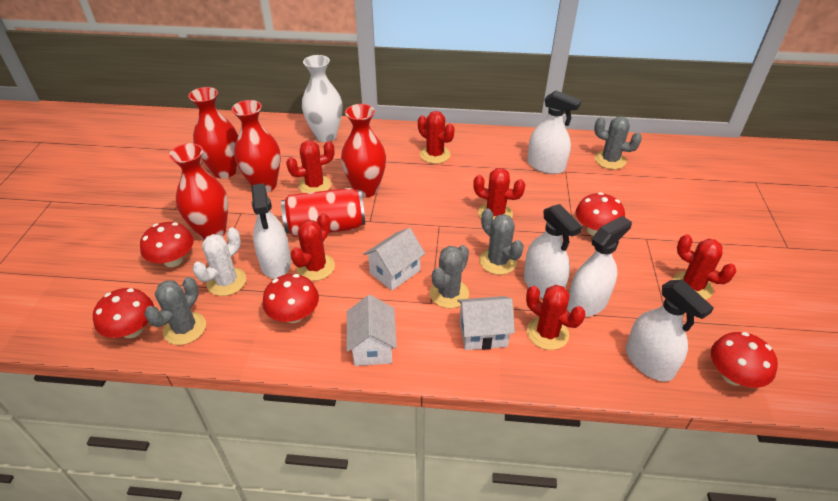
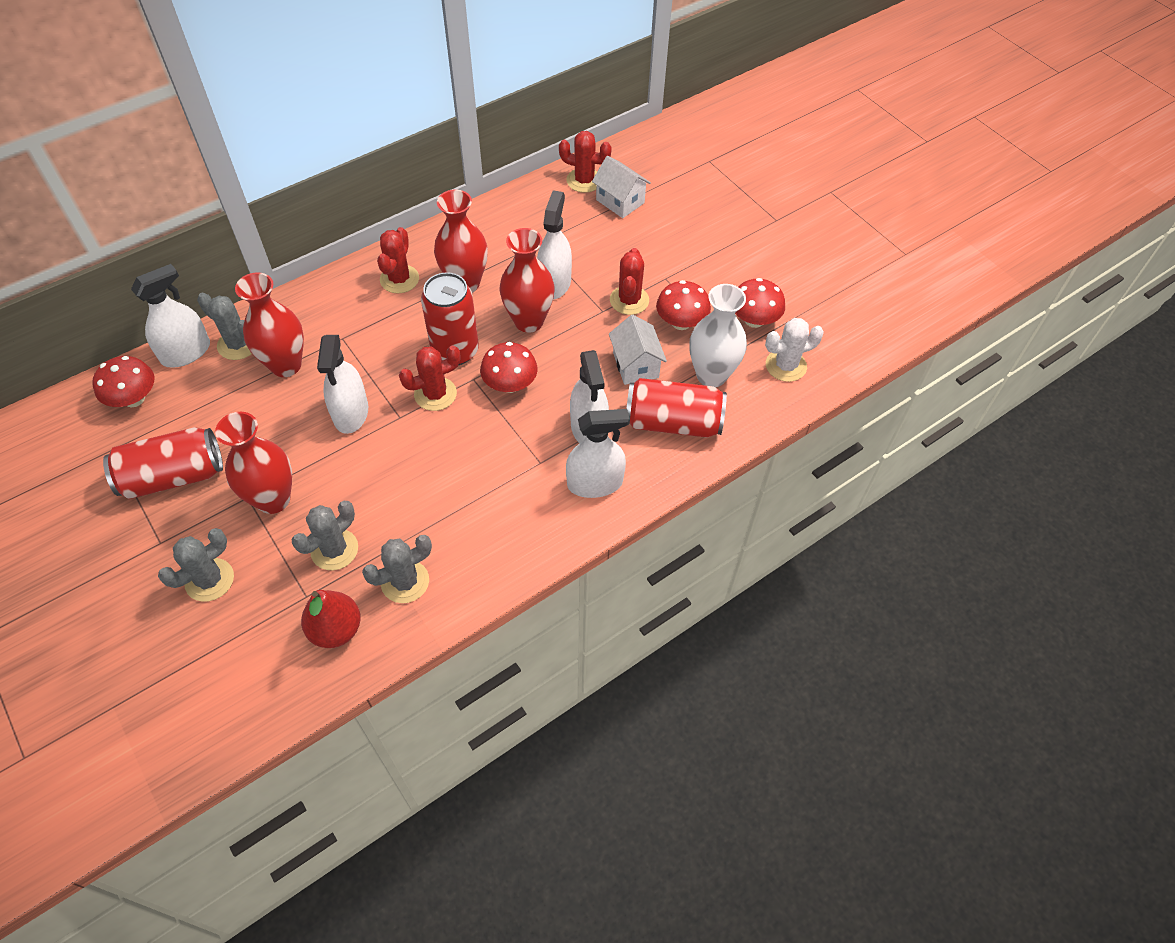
red cactus: 6 -> 4
red can: 1 -> 3
red mushroom: 5 -> 4
red pear: 0 -> 1
white house: 3 -> 2

